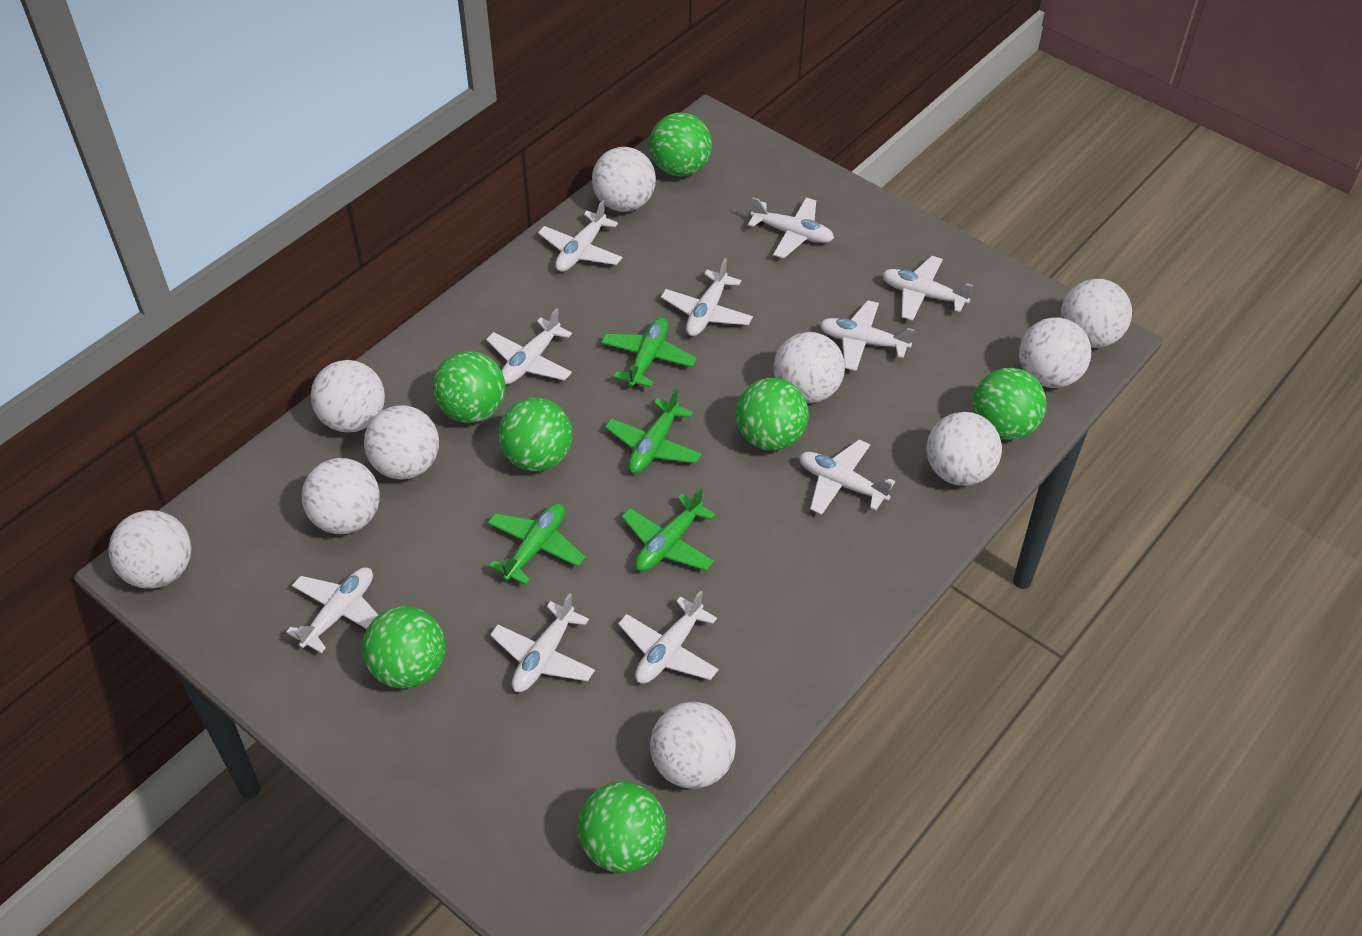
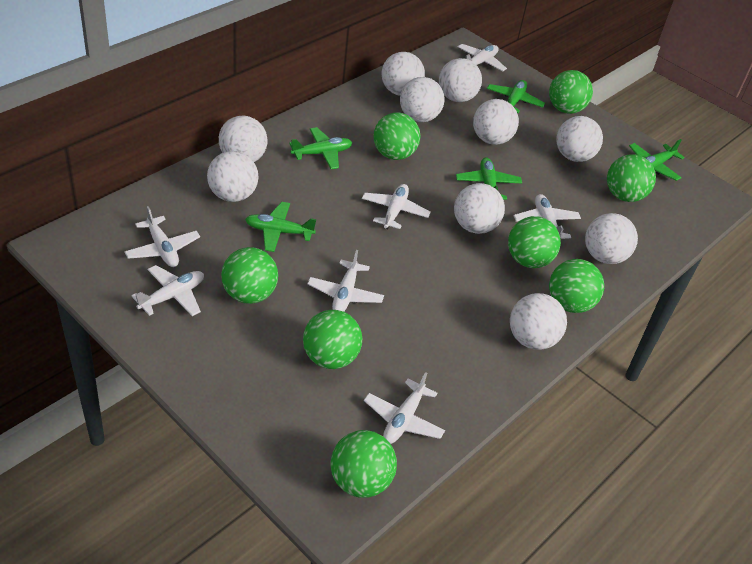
green ball: 7 -> 8
green plane: 4 -> 5
white plane: 10 -> 7

